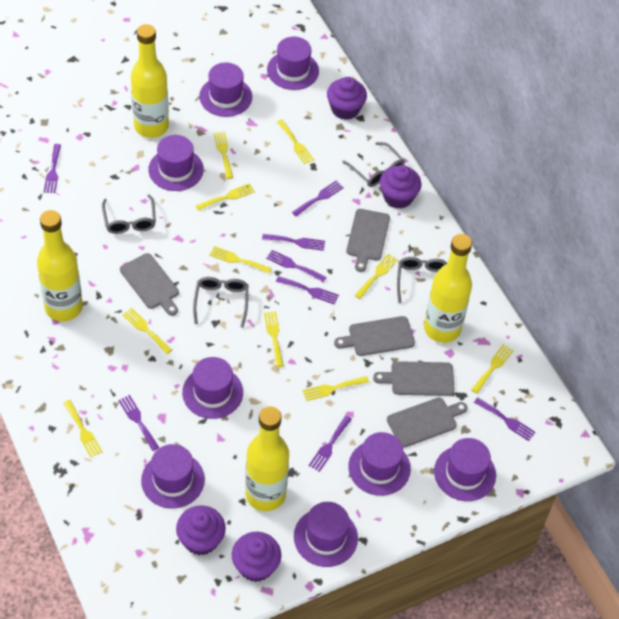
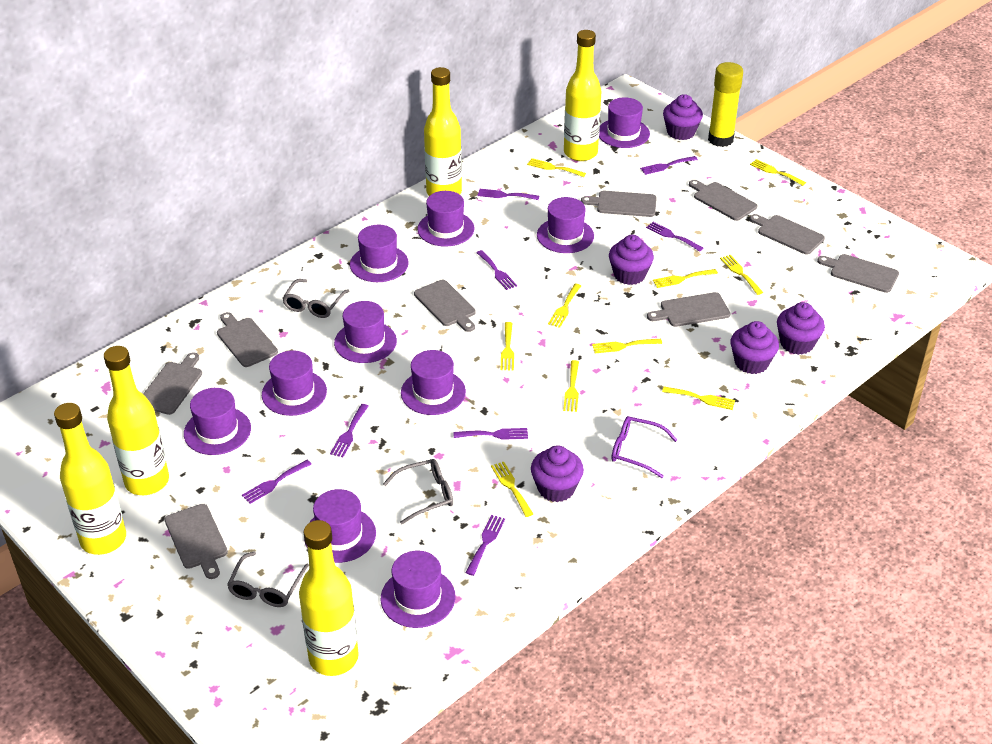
grey cutting board: 5 -> 9
grey glasses: 4 -> 3
purple cupcake: 4 -> 5
purple glasses: 0 -> 1
purple hat: 8 -> 10
yellow bottle: 4 -> 5
yellow glue stick: 0 -> 1

